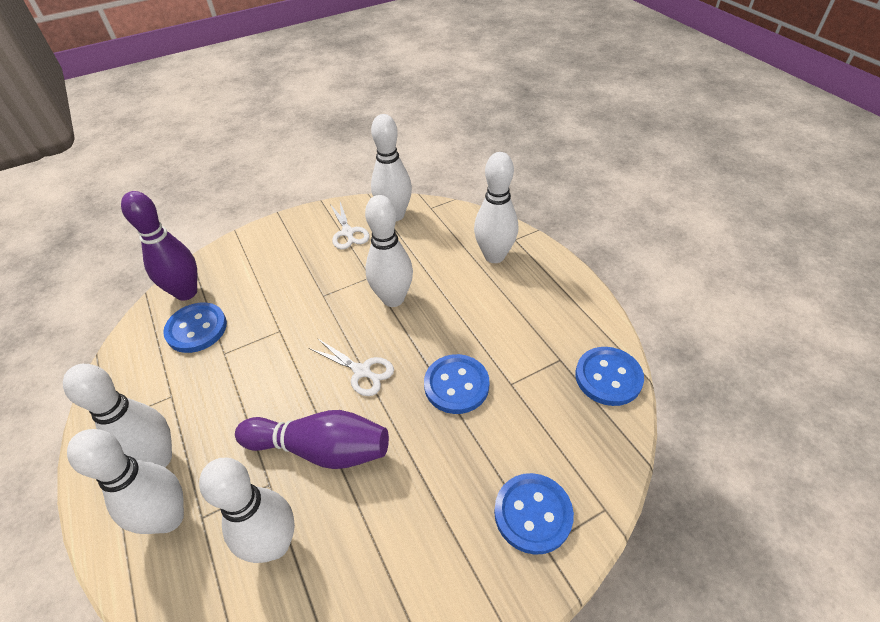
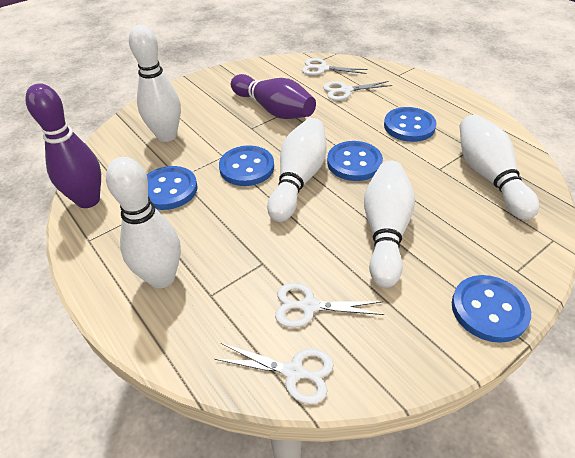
blue button: 4 -> 5
white bowling pin: 6 -> 5
white scissors: 2 -> 4

